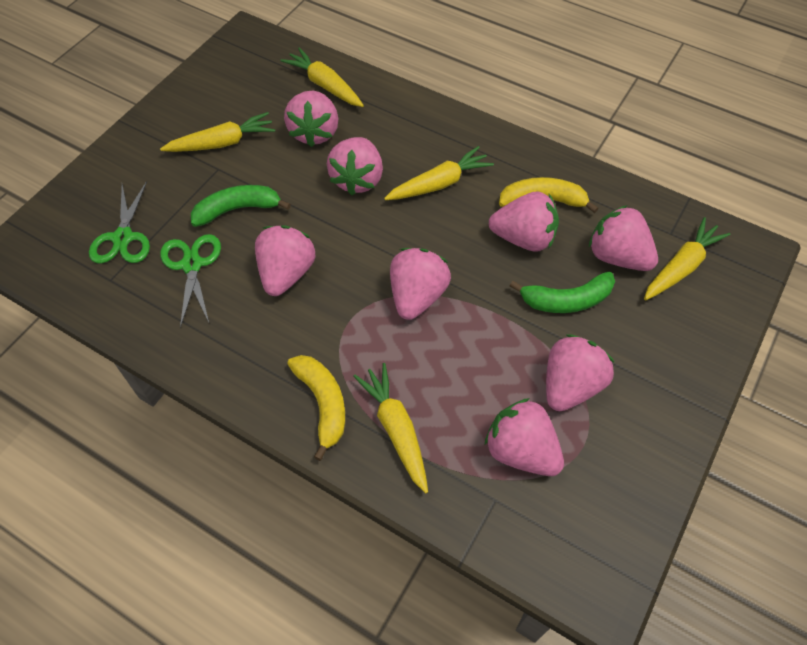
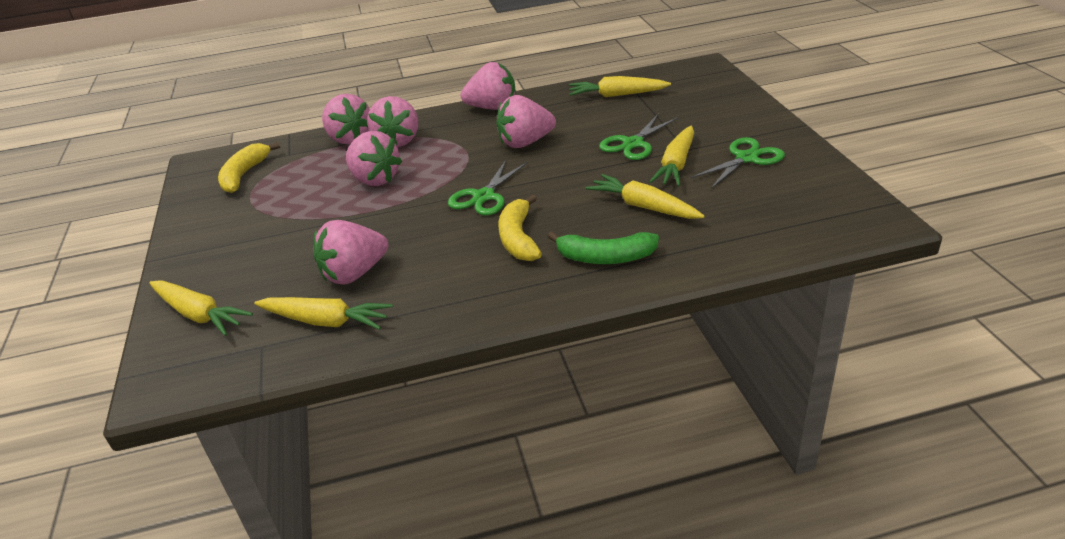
green banana: 2 -> 1
green scissors: 2 -> 3
pink strawberry: 8 -> 6

